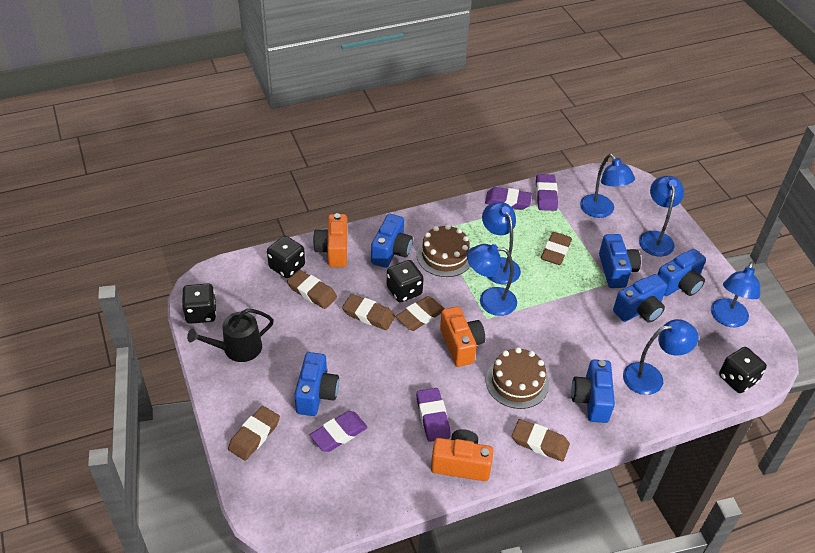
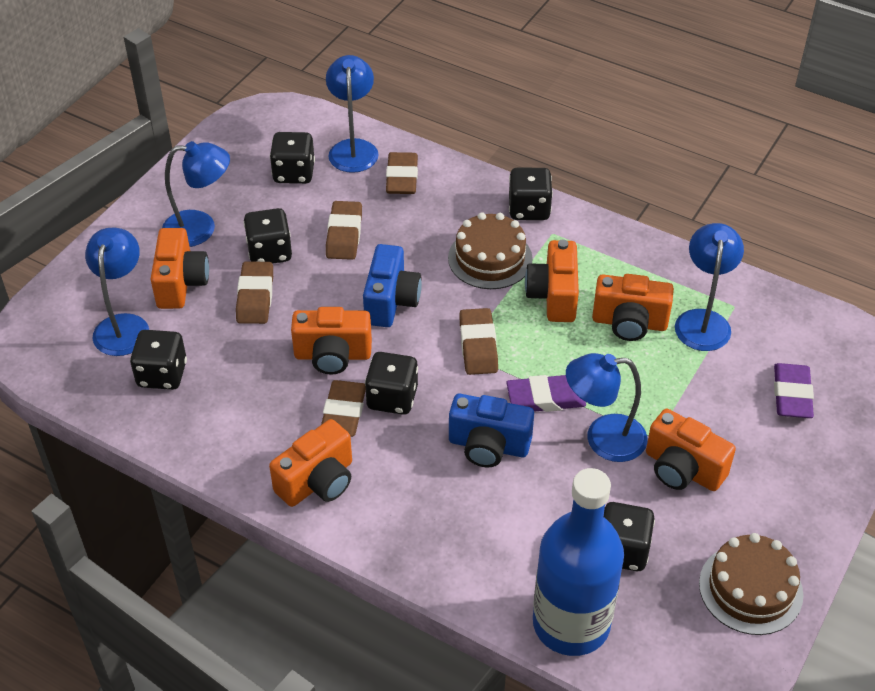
black dice: 4 -> 6
black watering can: 1 -> 0
blue bottle: 0 -> 1
blue camera: 6 -> 2
blue lamp: 6 -> 5
brown eraser: 6 -> 5
orange camera: 3 -> 6
purple eraser: 4 -> 2

